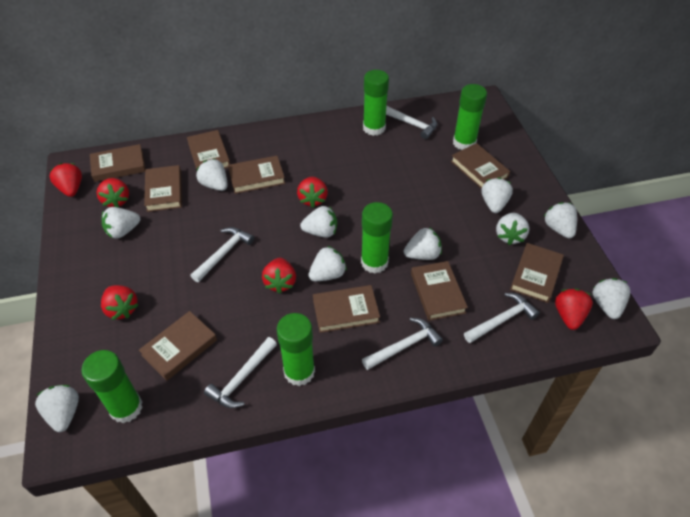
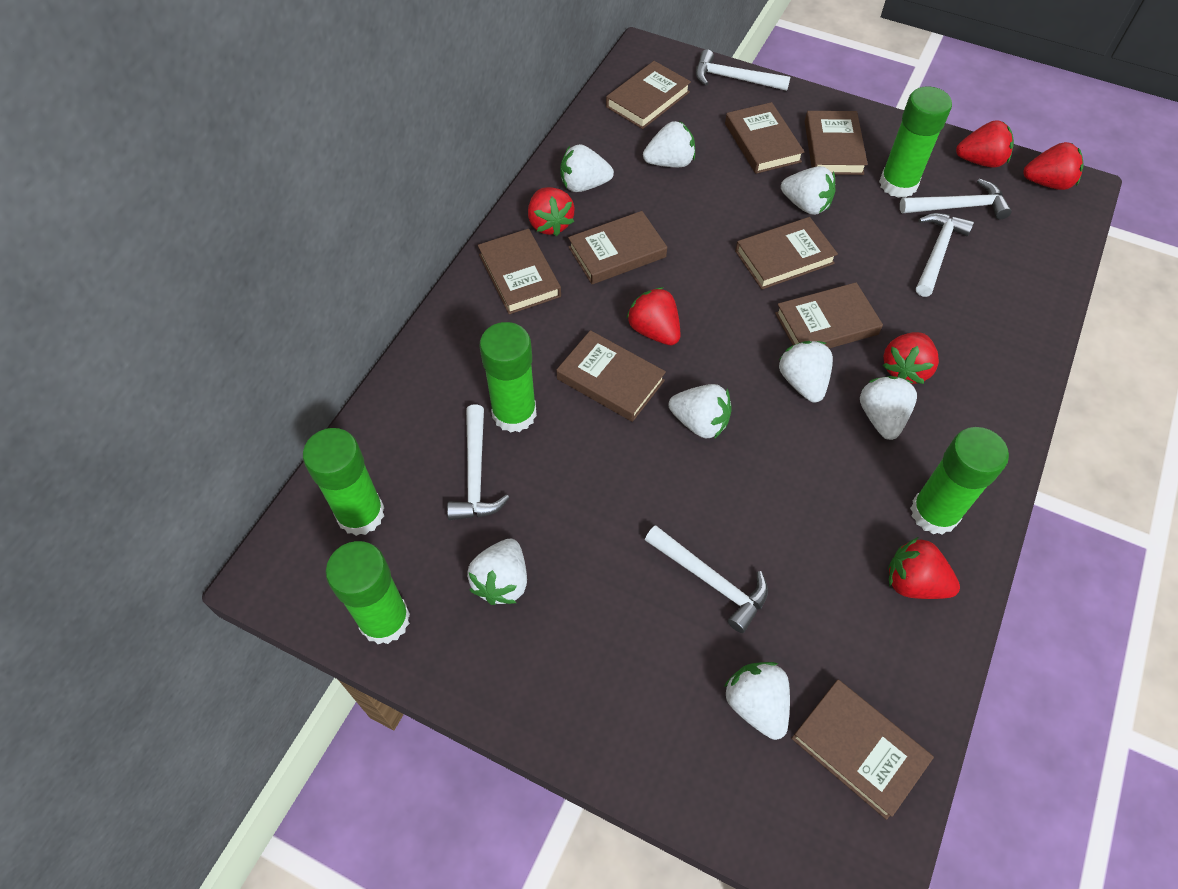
white strawberry: 10 -> 8

